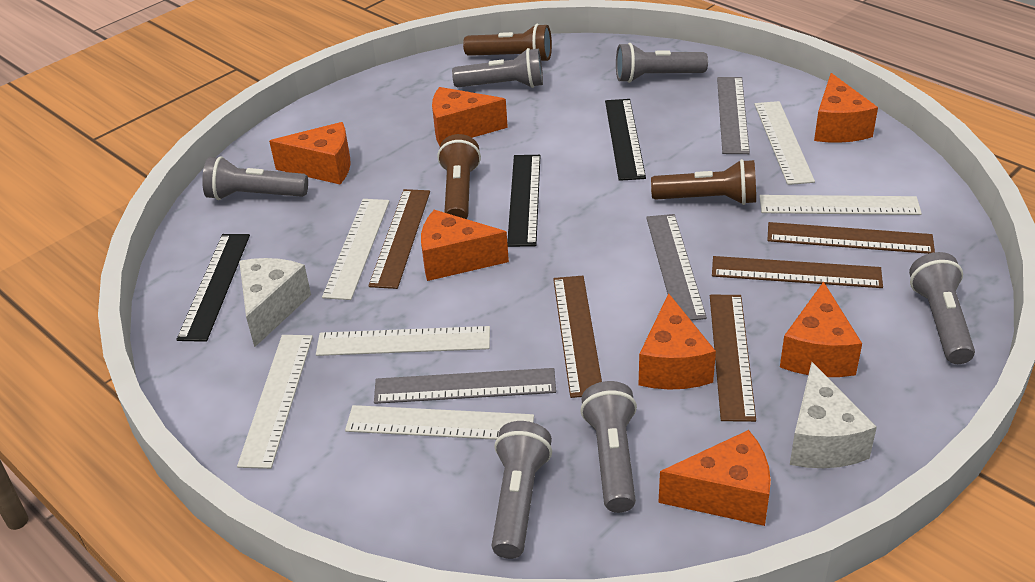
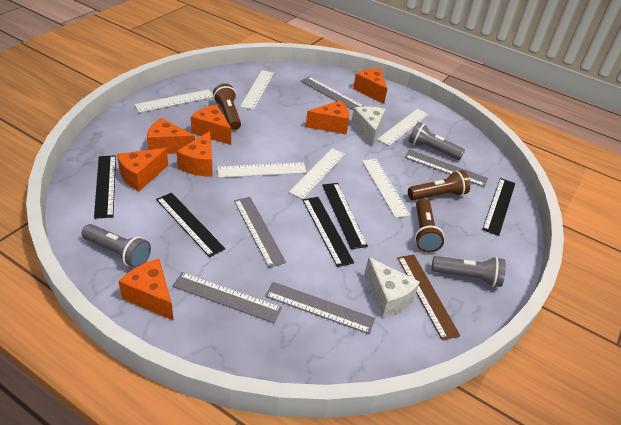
black ruler: 3 -> 5
brown ruler: 5 -> 1
grey flashlight: 6 -> 3
grey ruler: 3 -> 5

